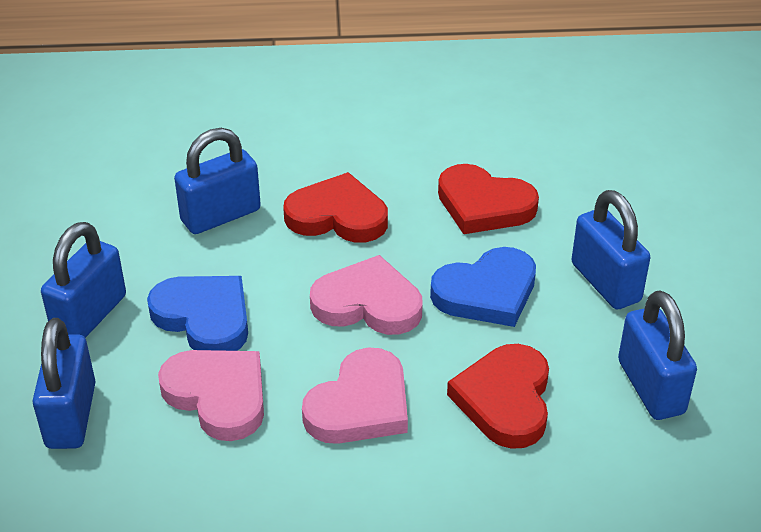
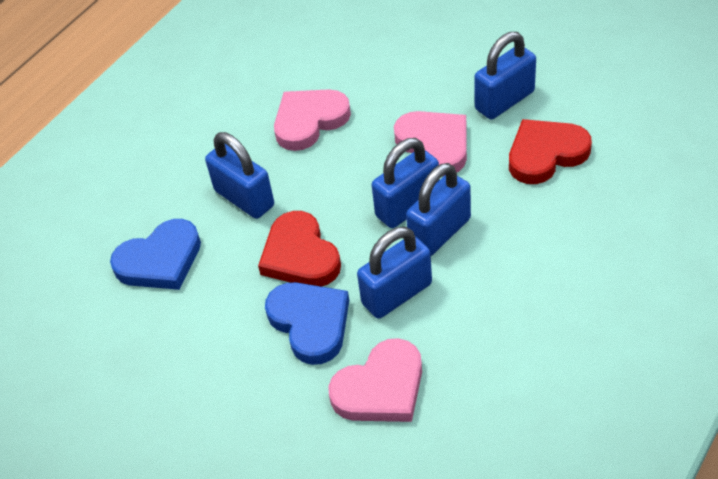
red heart: 3 -> 2

